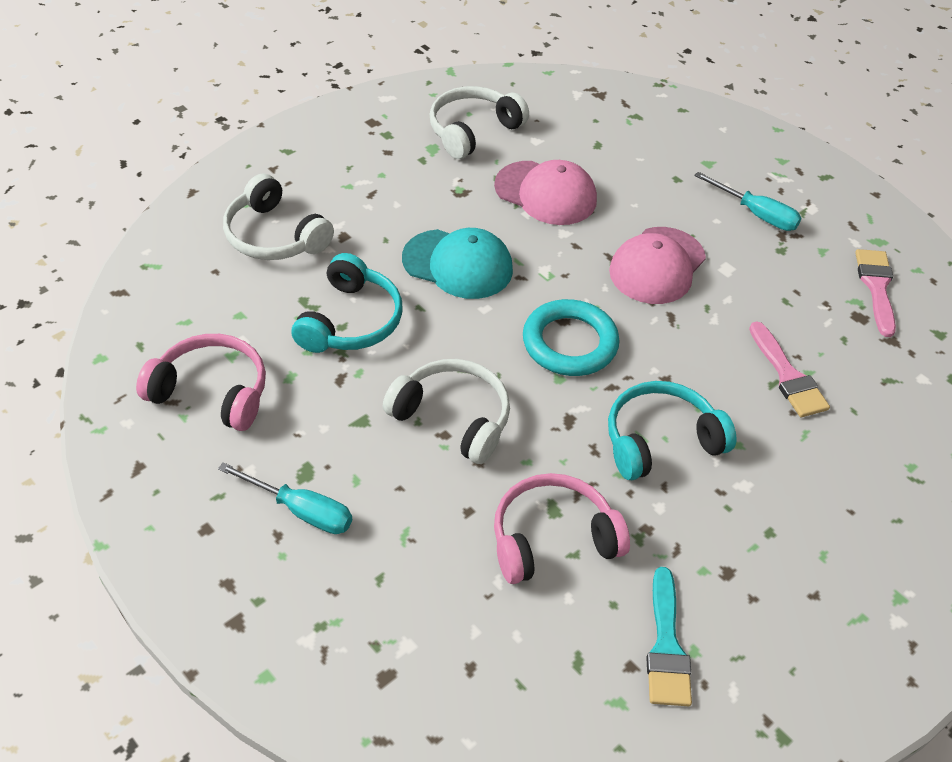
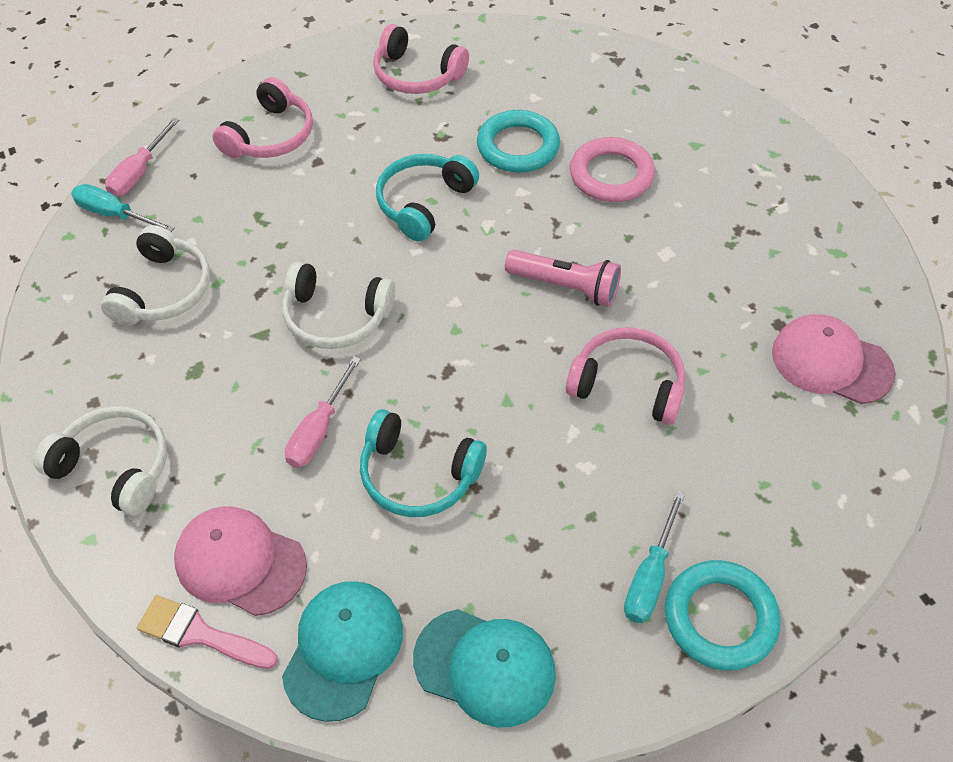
pink brush: 2 -> 1
pink flashlight: 0 -> 1
pink headphones: 2 -> 3
pink ring: 0 -> 1
pink screwdriver: 0 -> 2
turquoise brush: 1 -> 0
turquoise cap: 1 -> 2
turquoise ring: 1 -> 2

